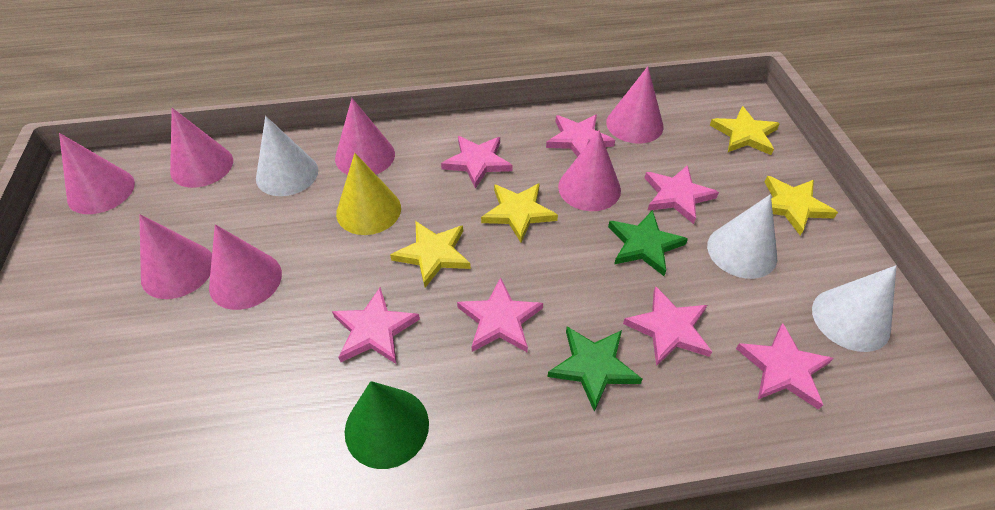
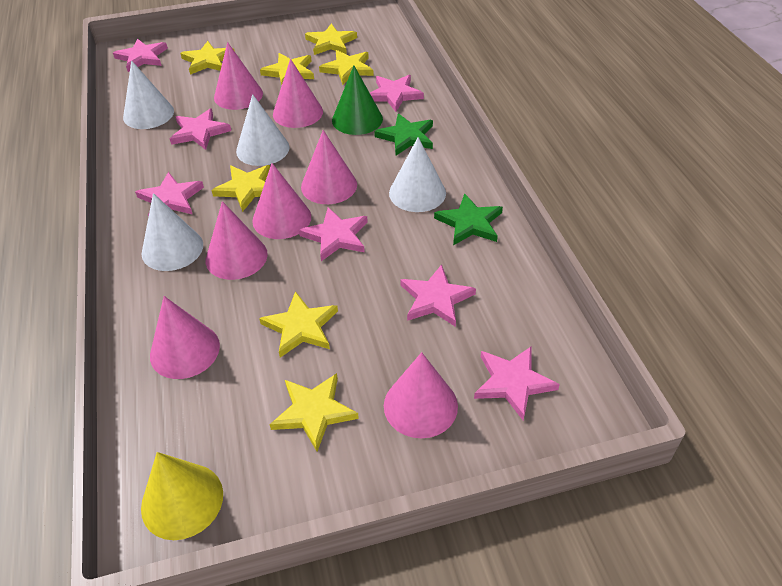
white cone: 3 -> 4
yellow star: 4 -> 7

